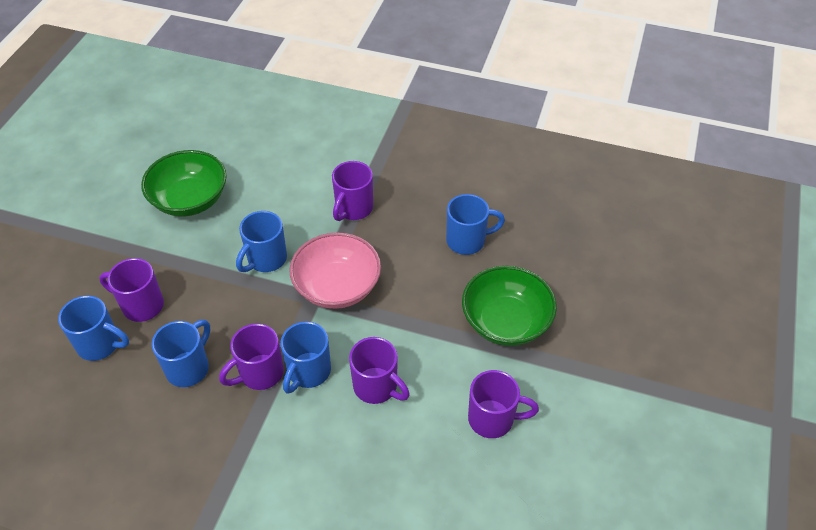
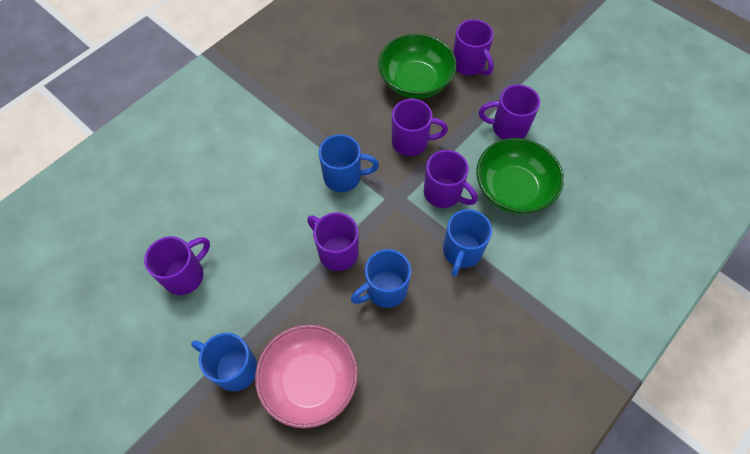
blue mug: 5 -> 4
purple mug: 5 -> 6

